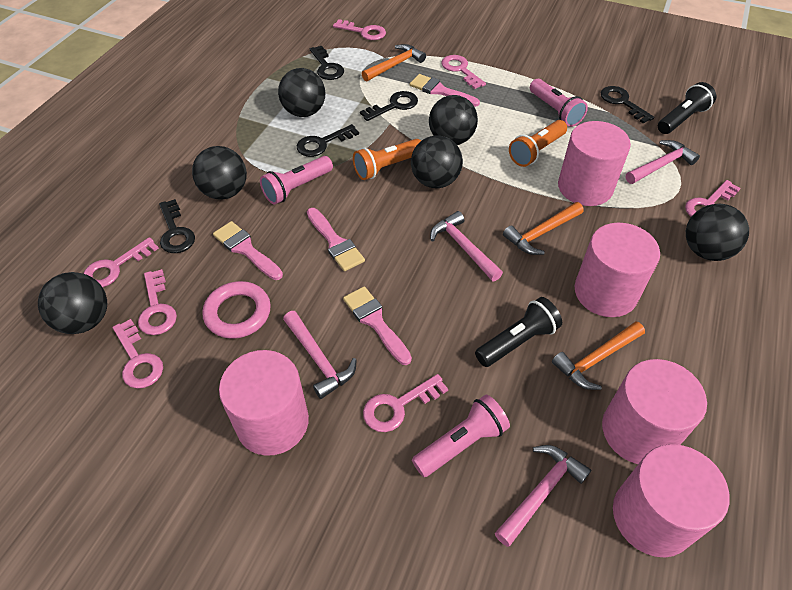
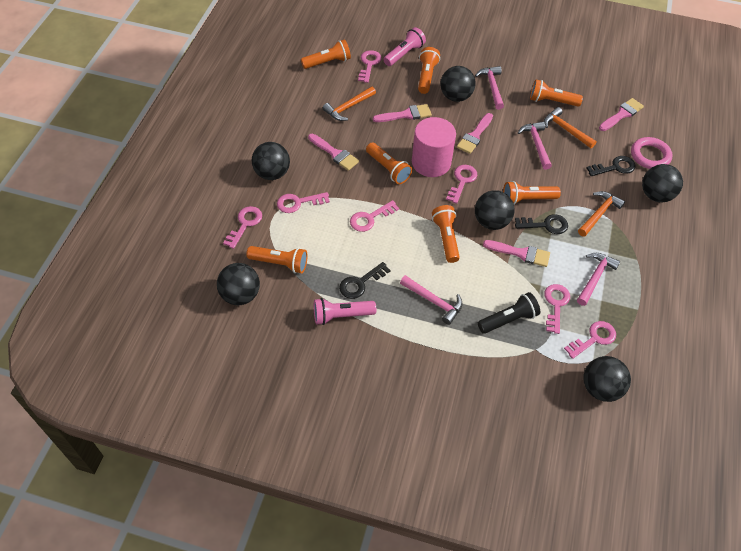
black flashlight: 2 -> 1
black key: 5 -> 3
orange flashlight: 2 -> 7
pink brush: 4 -> 5
pink cylinder: 5 -> 1
pink flashlight: 3 -> 2

